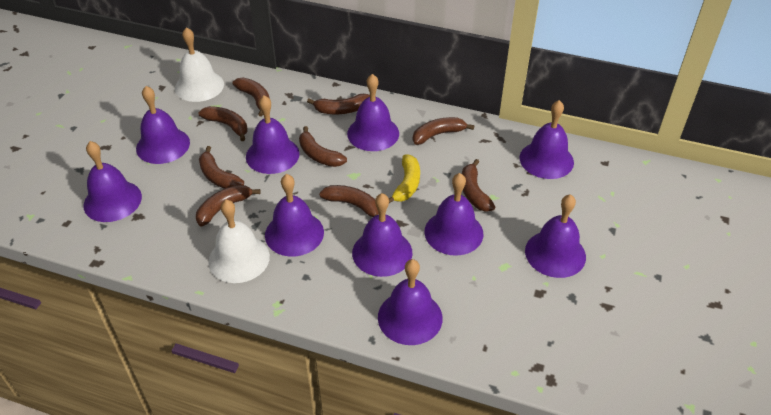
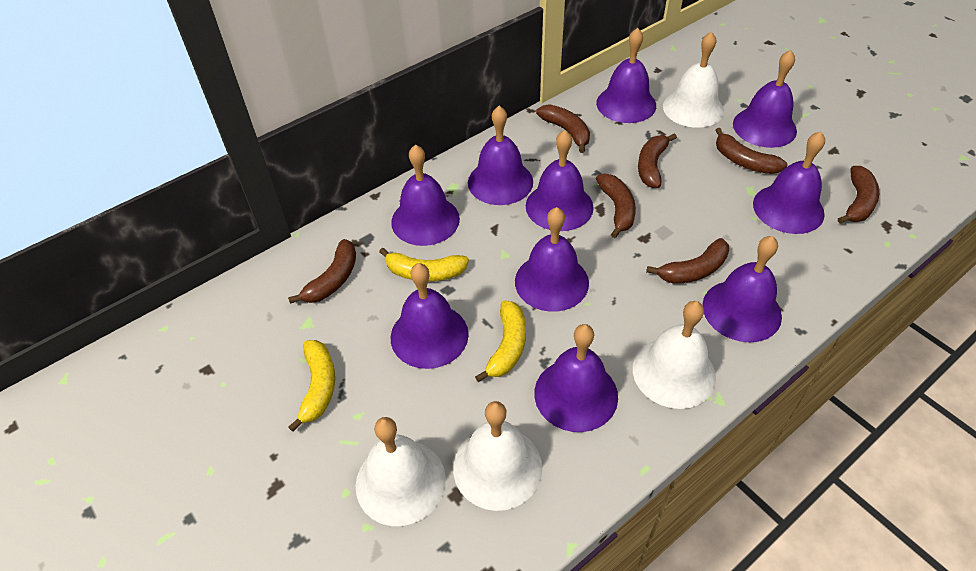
brown banana: 9 -> 7
white bell: 2 -> 4
yellow banana: 1 -> 3

